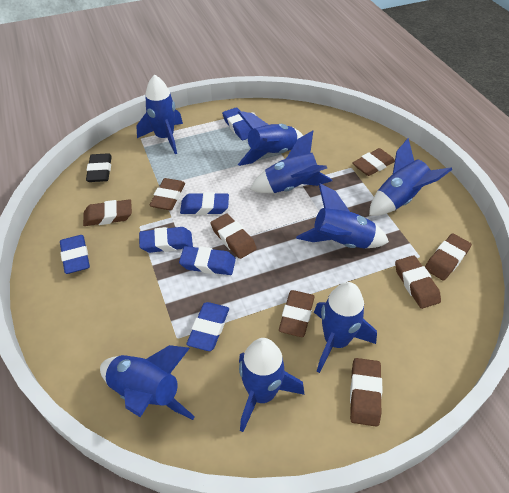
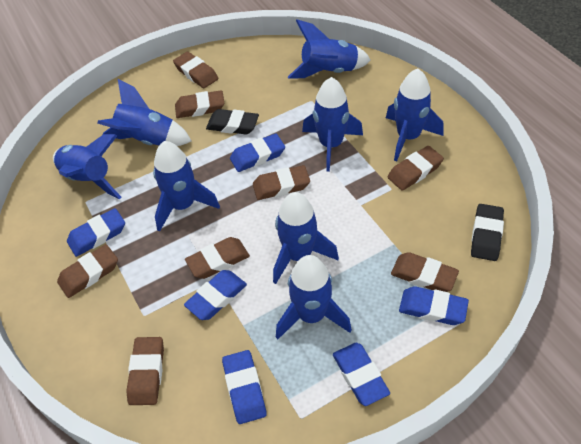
black eraser: 1 -> 2

